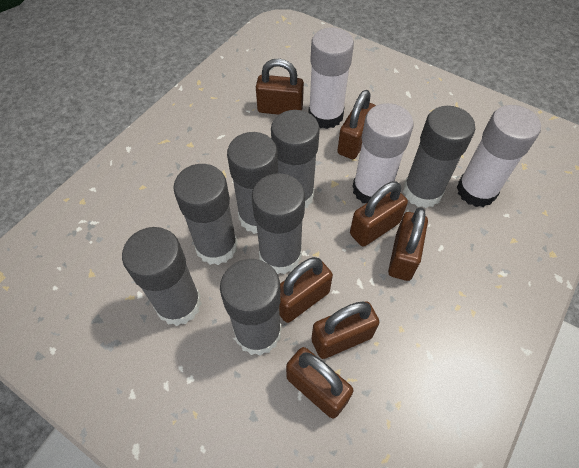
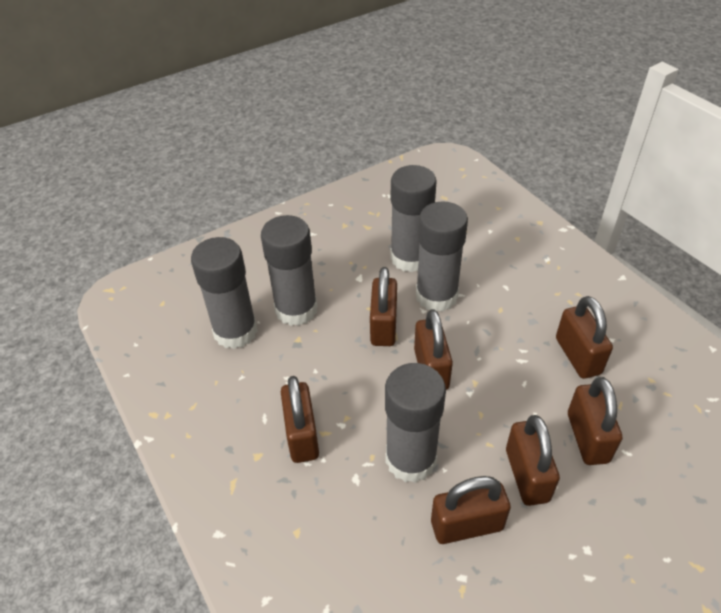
grey glue stick: 7 -> 5
white glue stick: 3 -> 0

